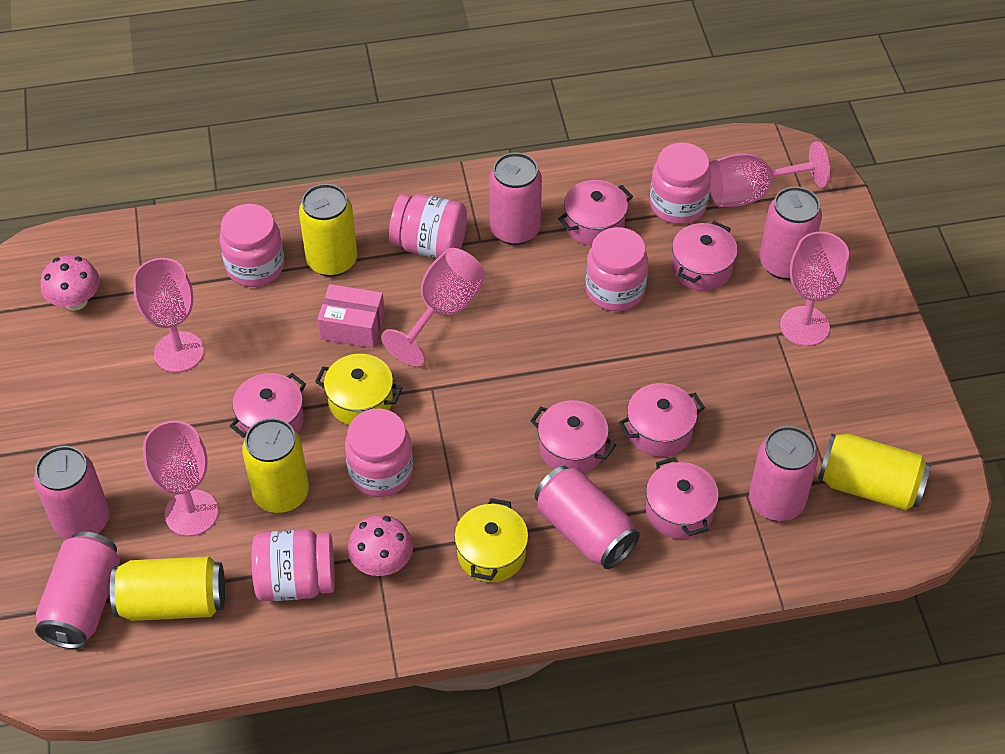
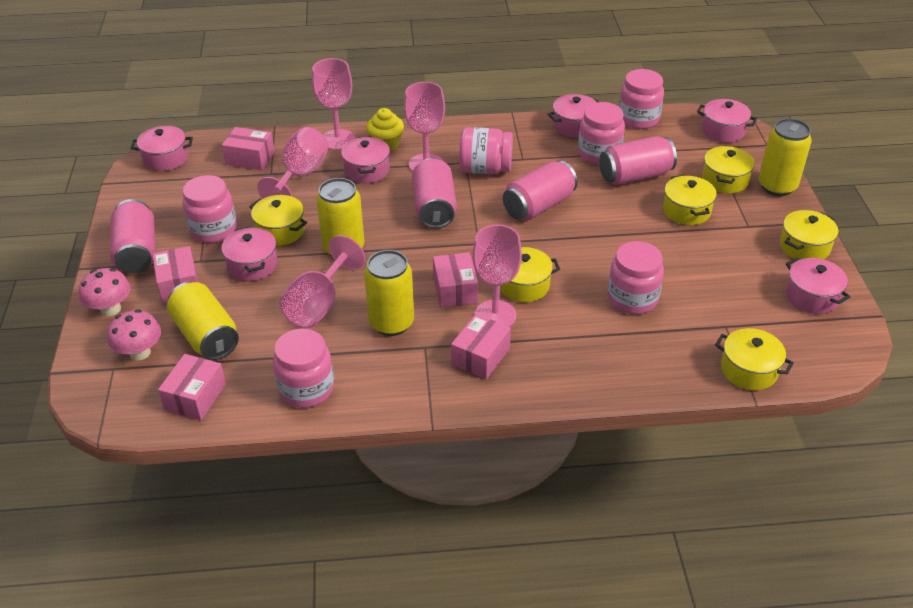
pink box: 1 -> 5
pink can: 6 -> 4
yellow cupcake: 0 -> 1
yellow pot: 2 -> 6

